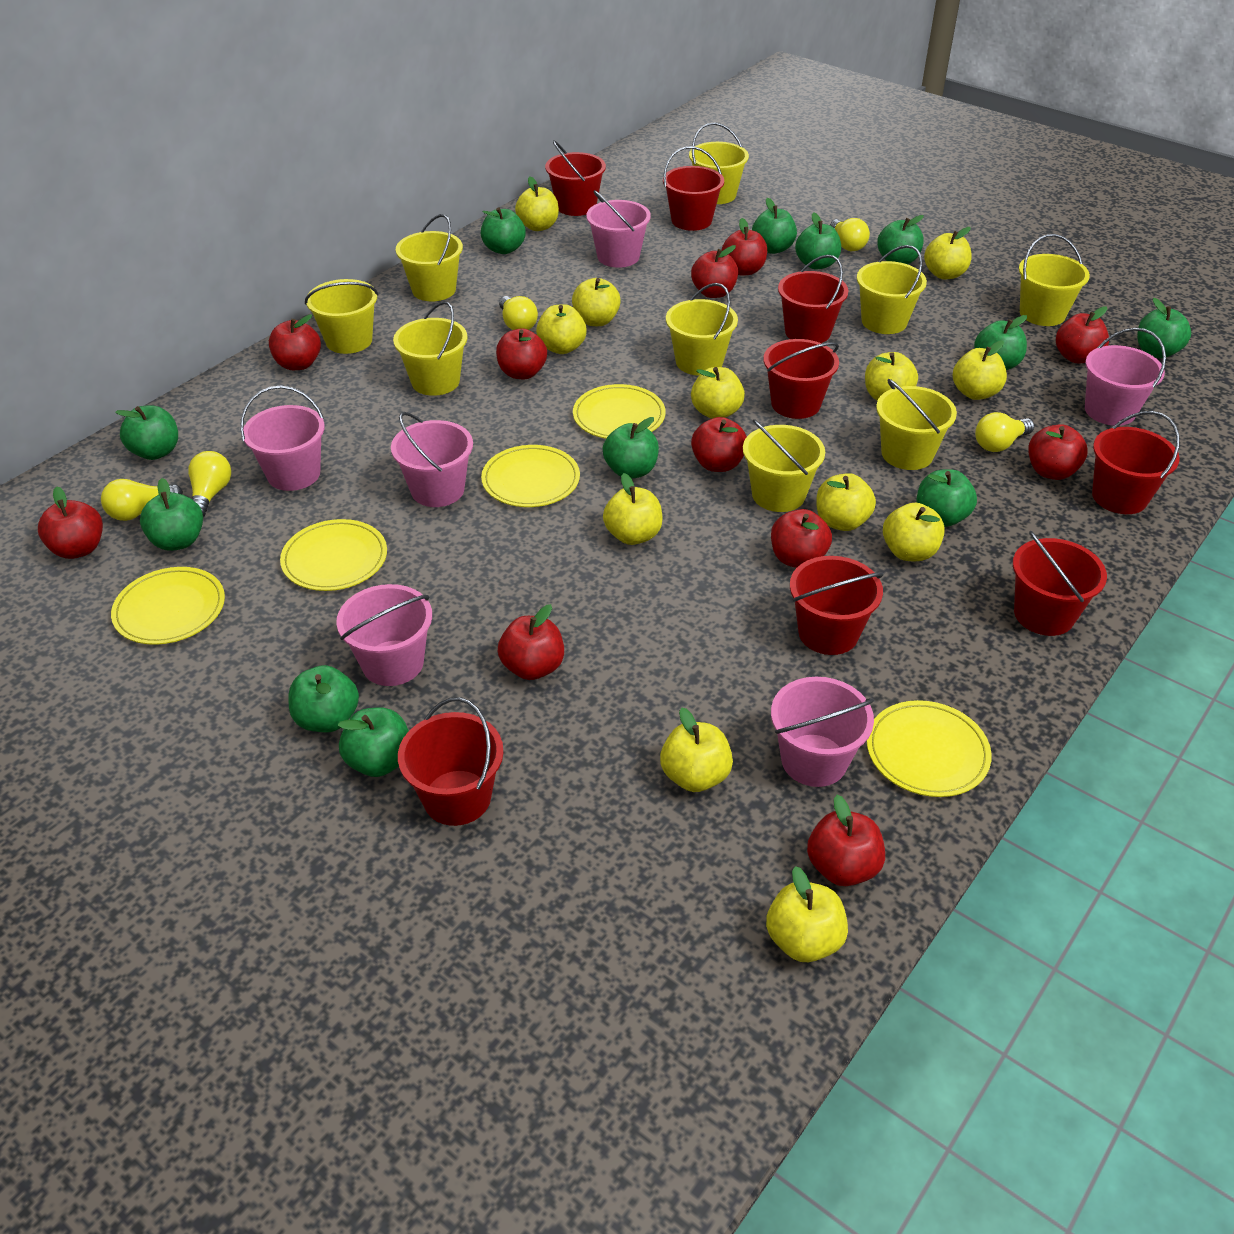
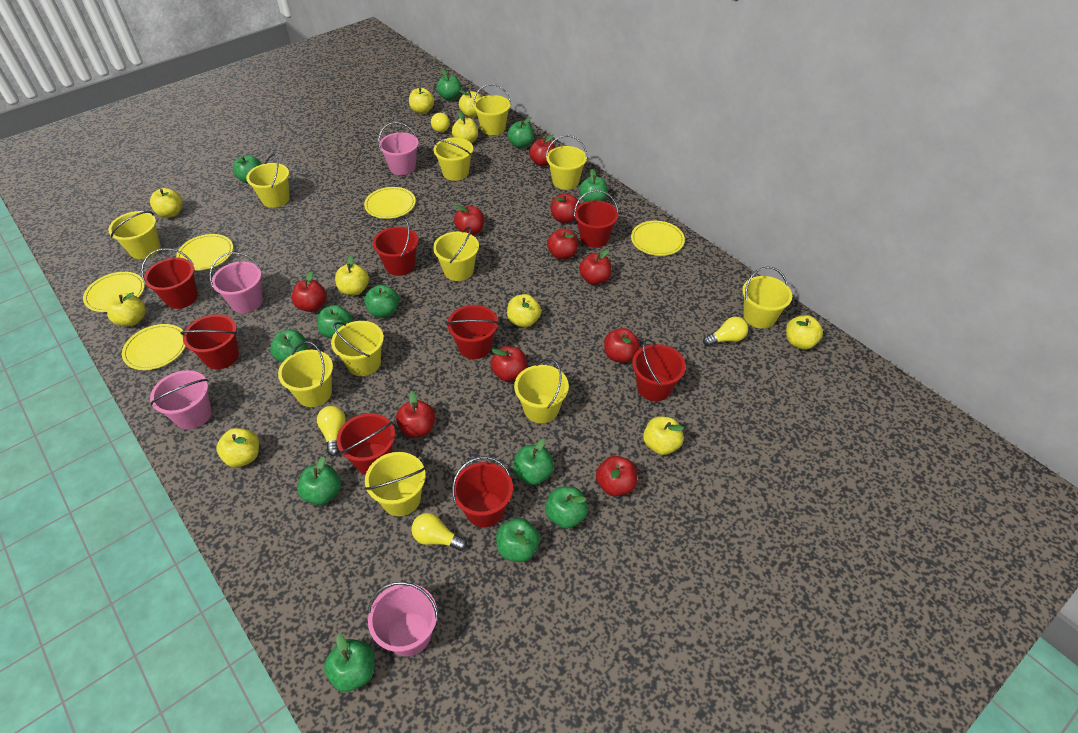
pink bucket: 6 -> 4
red apple: 11 -> 10
yellow apple: 12 -> 10
yellow bucket: 9 -> 11
yellow light bulb: 5 -> 4

